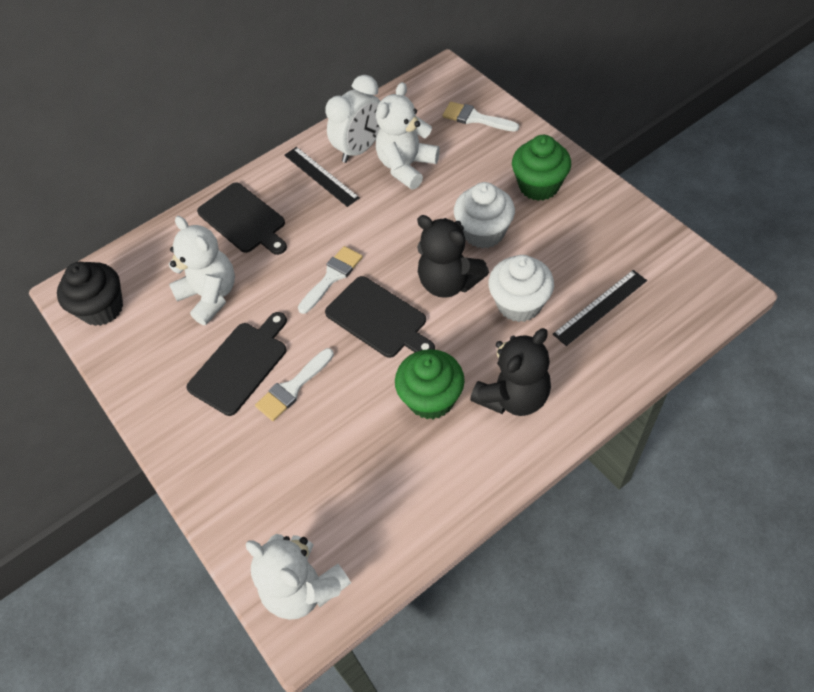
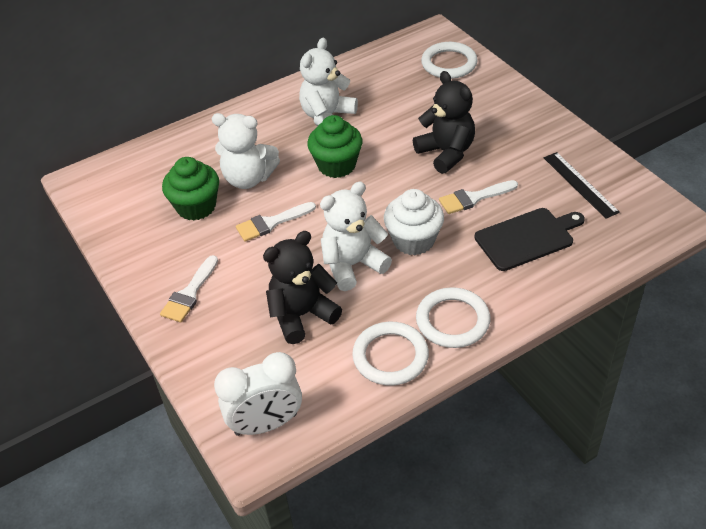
black cupcake: 1 -> 0
black cutting board: 3 -> 1
black ruler: 2 -> 1
white cupcake: 2 -> 1
white ring: 0 -> 3

